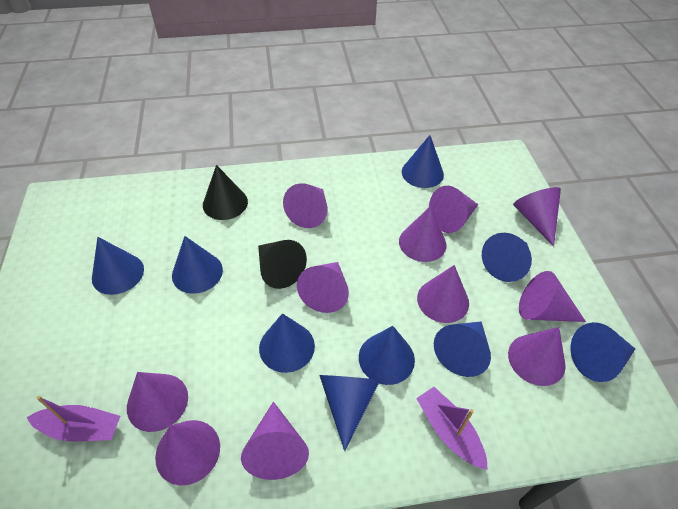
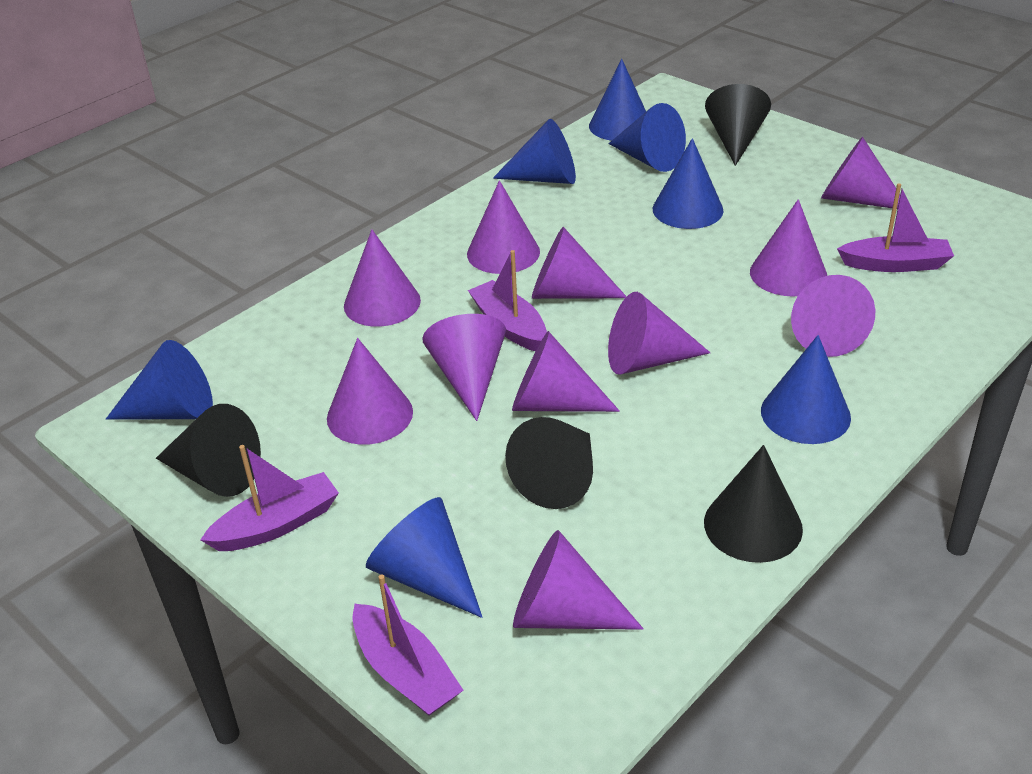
black cone: 2 -> 4
blue cone: 9 -> 7
purple boat: 2 -> 4

